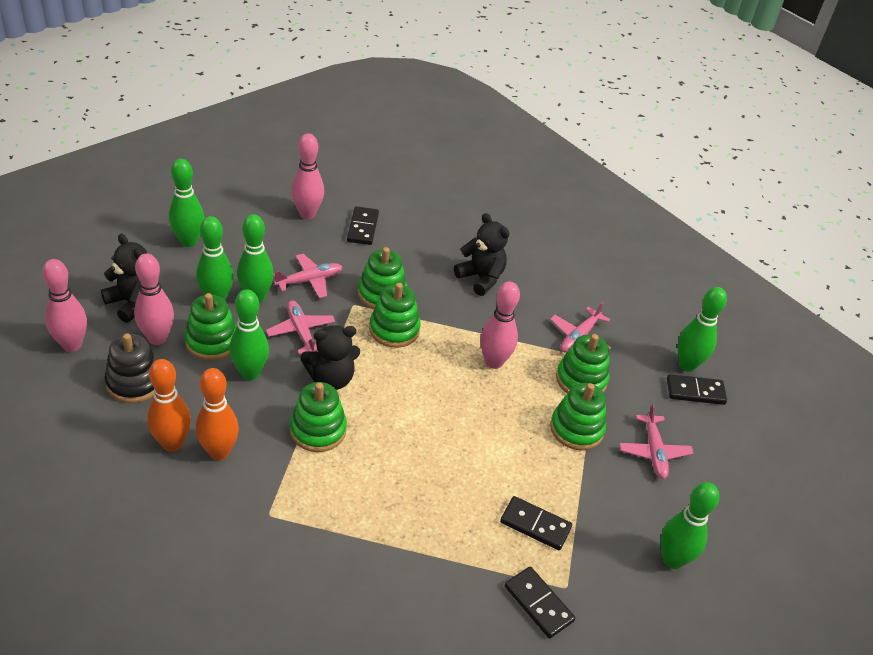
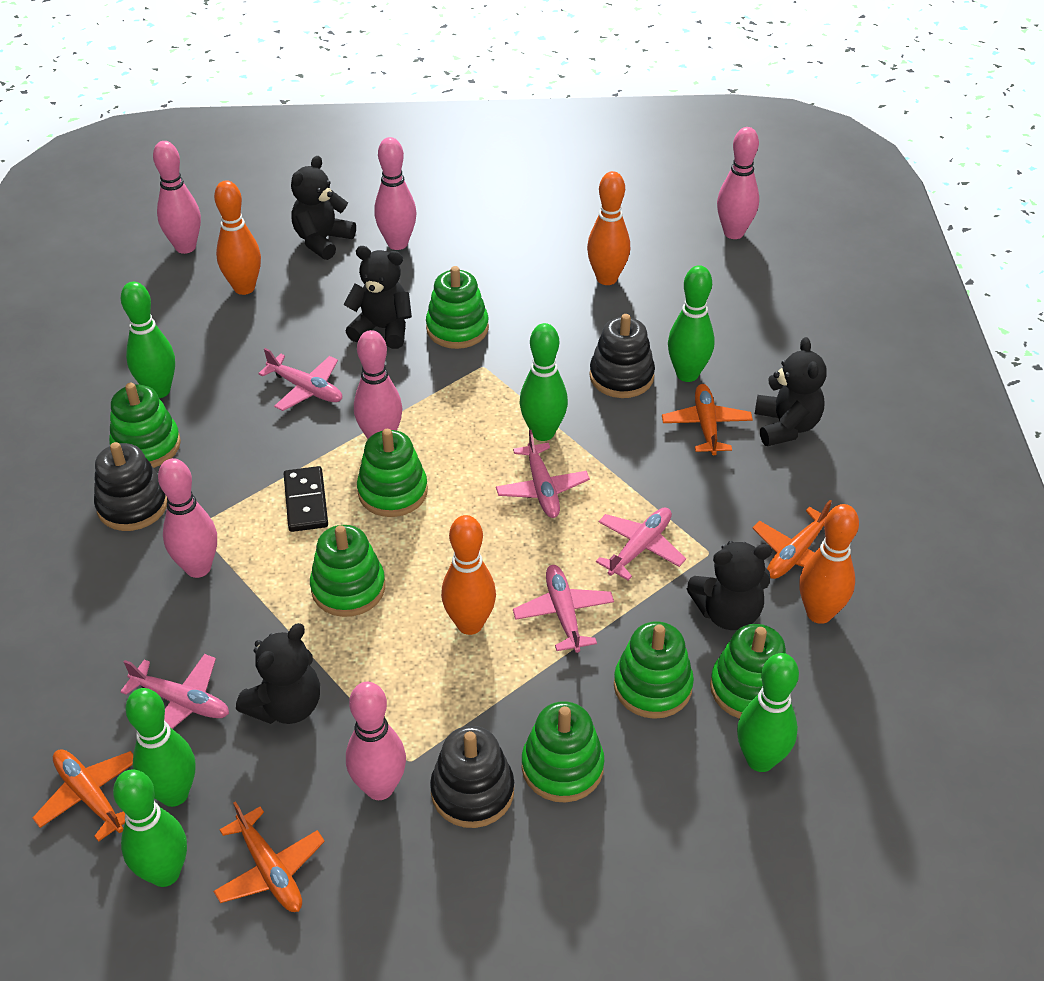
black domino: 4 -> 1
black stacking toy: 1 -> 3
black teddy bear: 3 -> 5
green stacking toy: 6 -> 7
orange bowling pin: 2 -> 4
orange plane: 0 -> 4
pink bowling pin: 4 -> 6
pink plane: 4 -> 5

